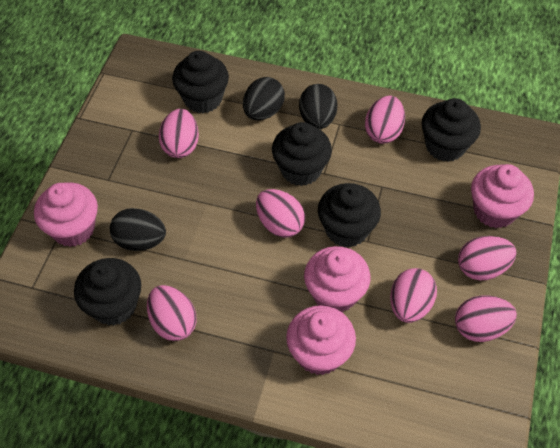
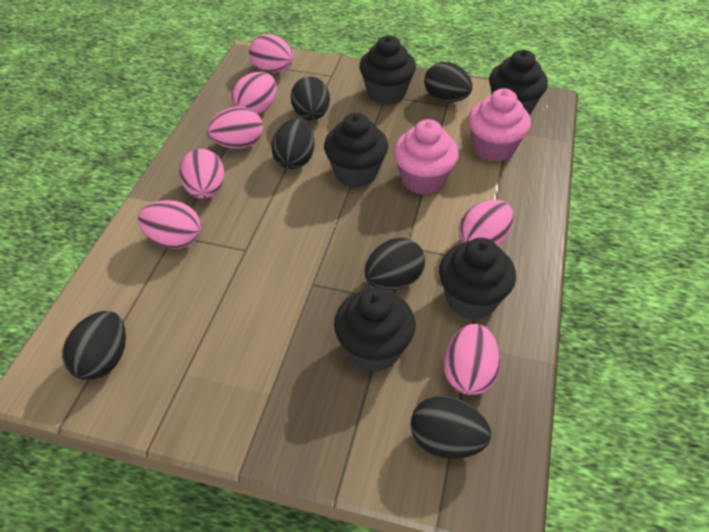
black egg: 3 -> 6
pink cupcake: 4 -> 2

